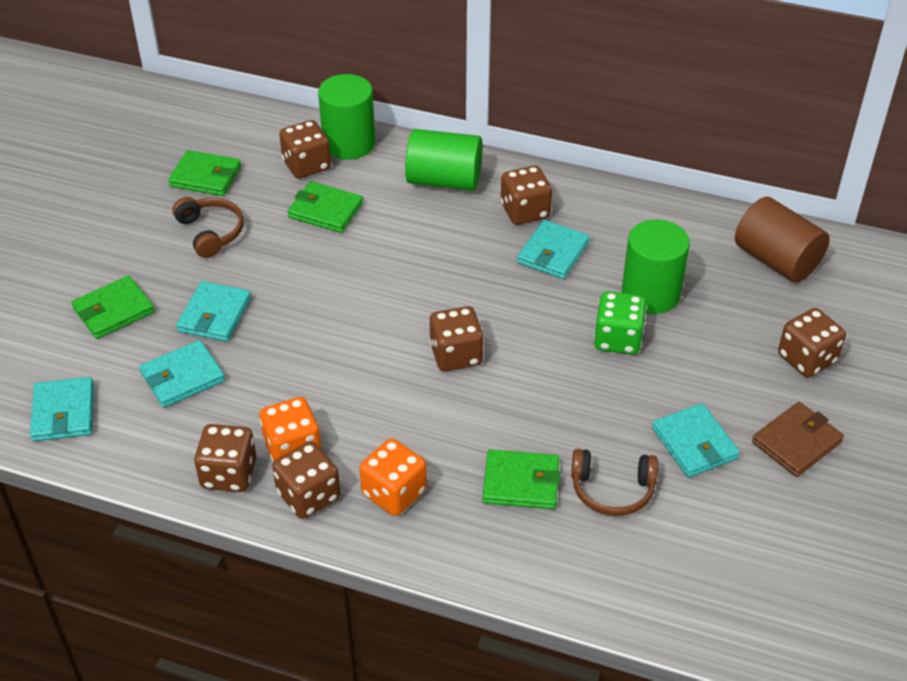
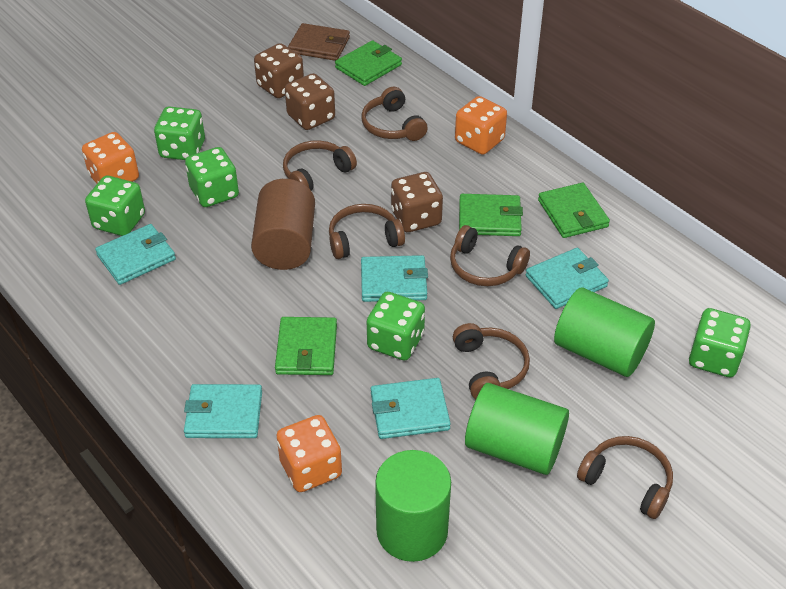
brown dice: 6 -> 3
brown headphones: 2 -> 6
green dice: 1 -> 5
orange dice: 2 -> 3

